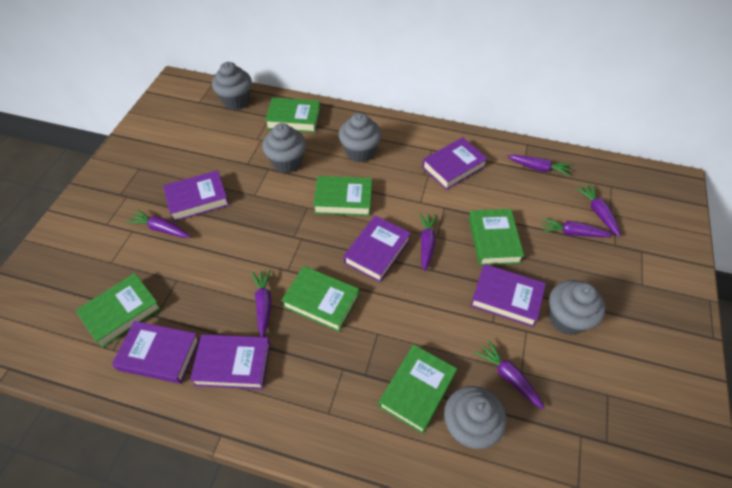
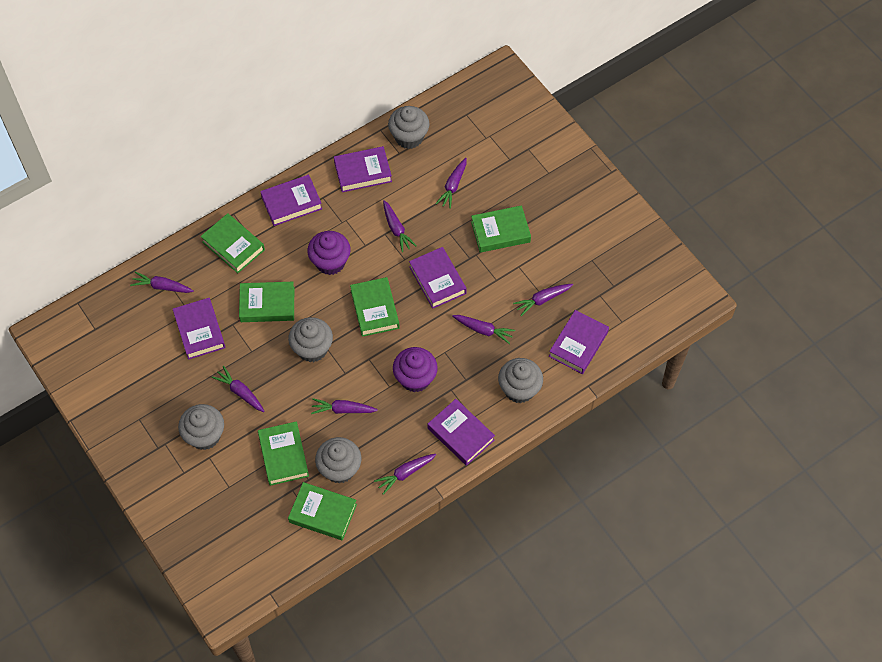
purple carrot: 7 -> 8
purple cupcake: 0 -> 2

